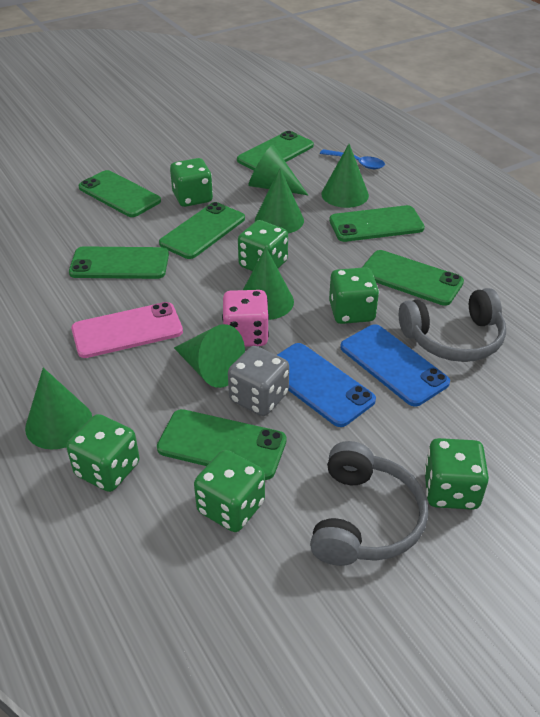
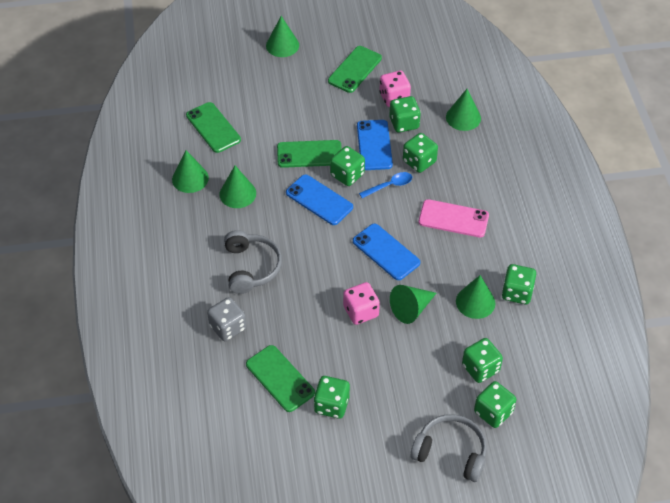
blue phone: 2 -> 3
green dice: 6 -> 7
green phone: 7 -> 4
pink dice: 1 -> 2

